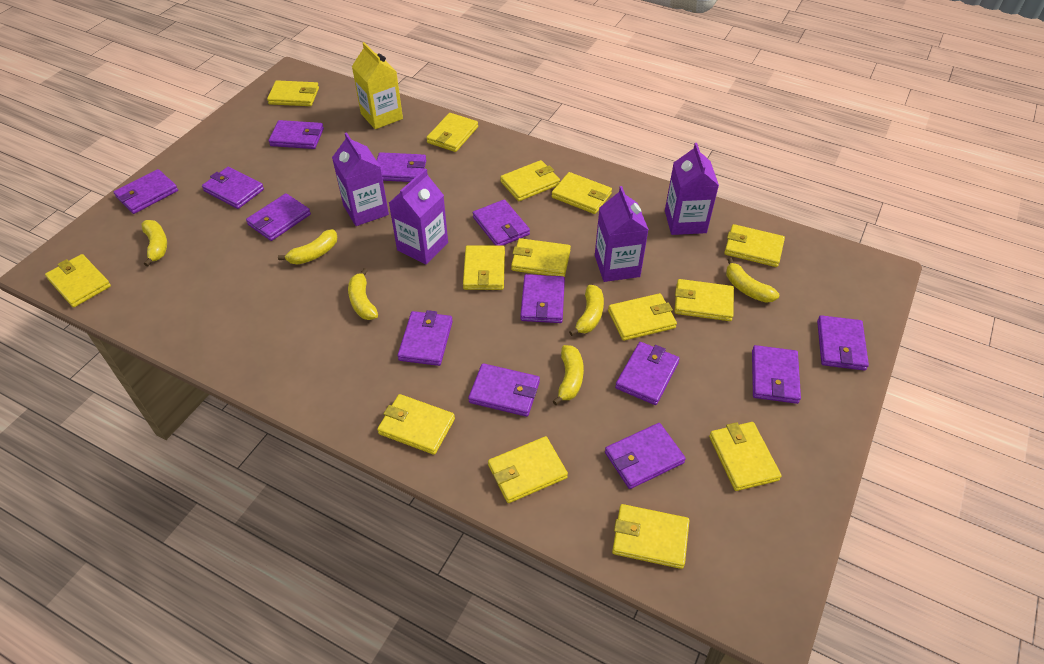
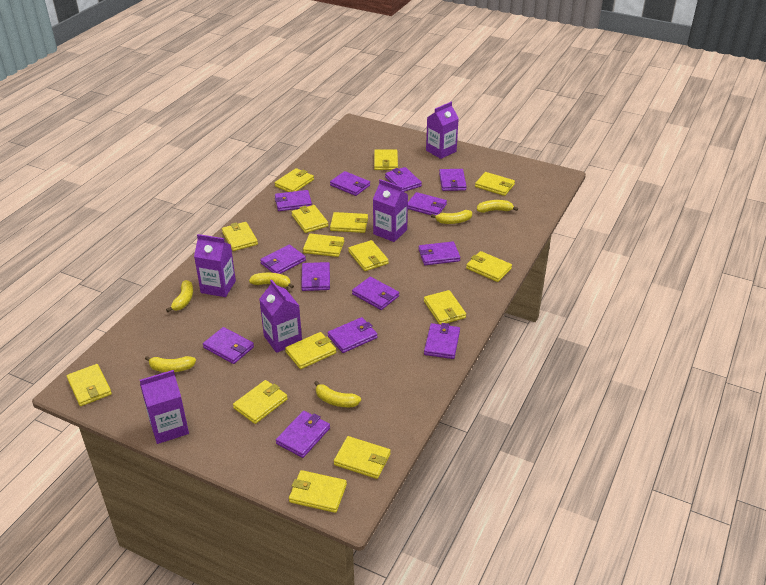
purple carton: 4 -> 5
yellow carton: 1 -> 0
yellow wallet: 14 -> 15

